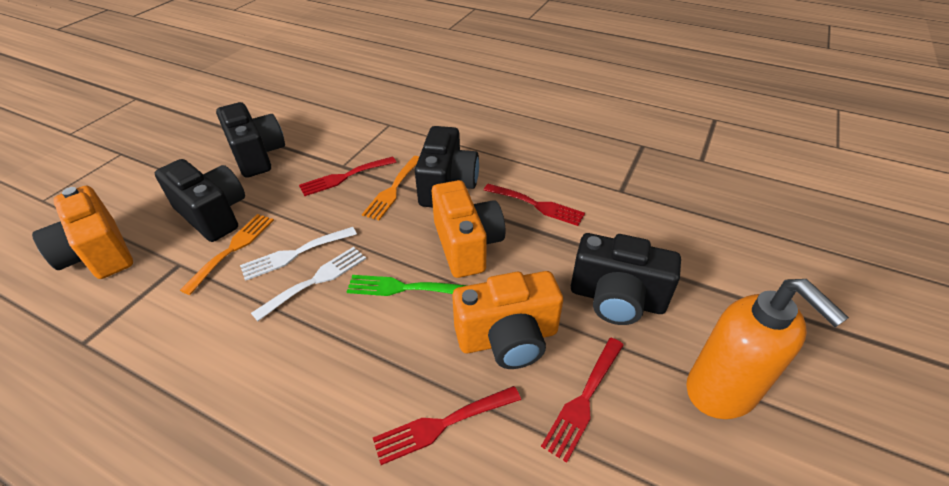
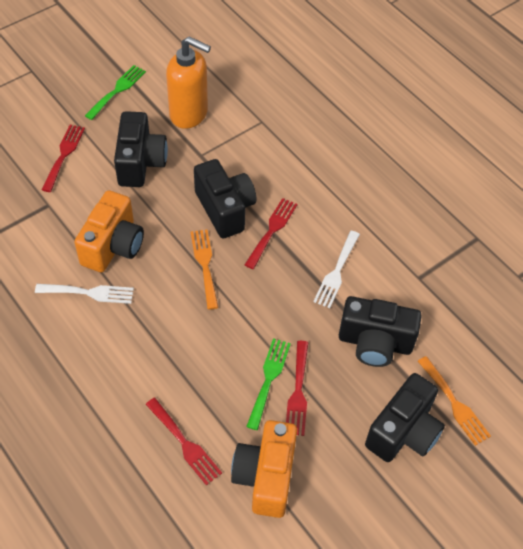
green fork: 1 -> 2
orange camera: 3 -> 2

